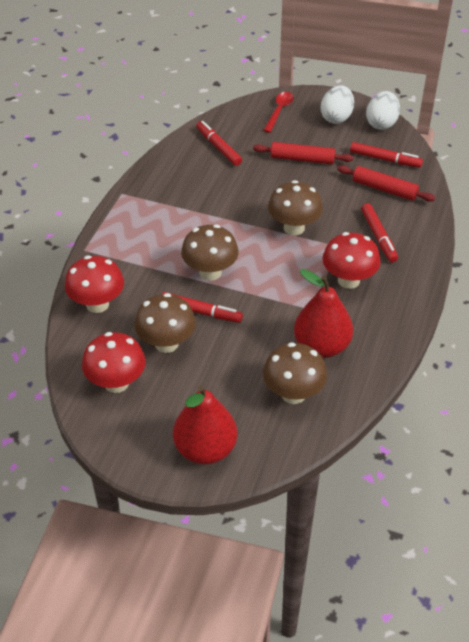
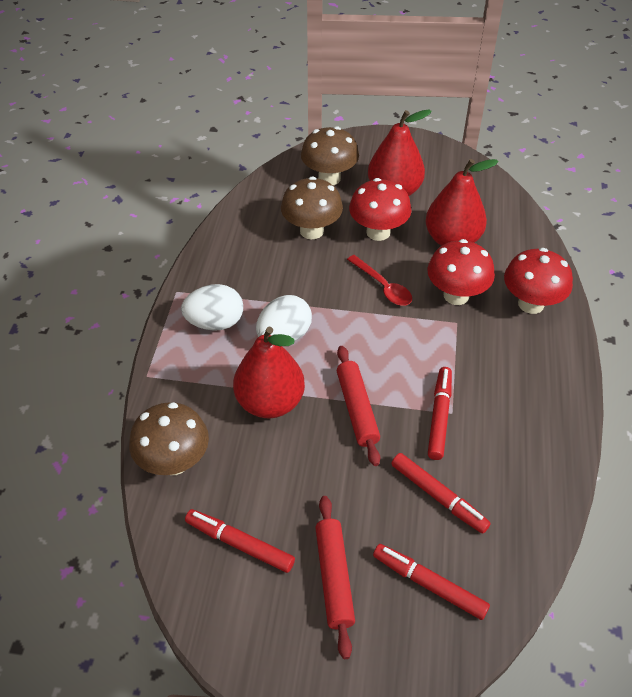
brown mushroom: 4 -> 3
red pear: 2 -> 3

